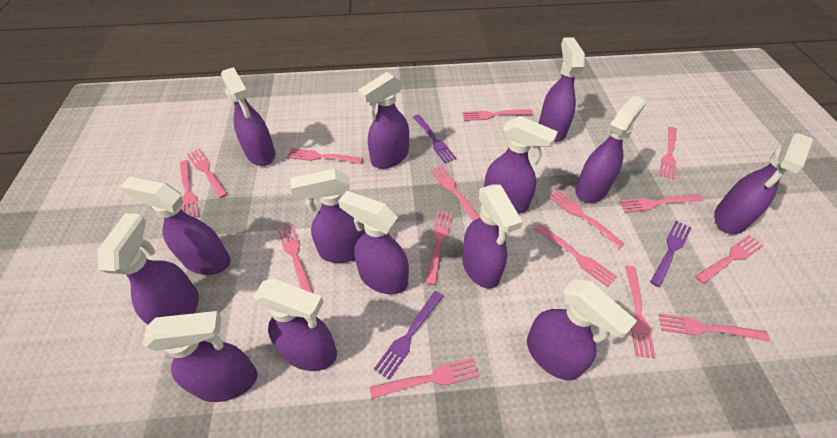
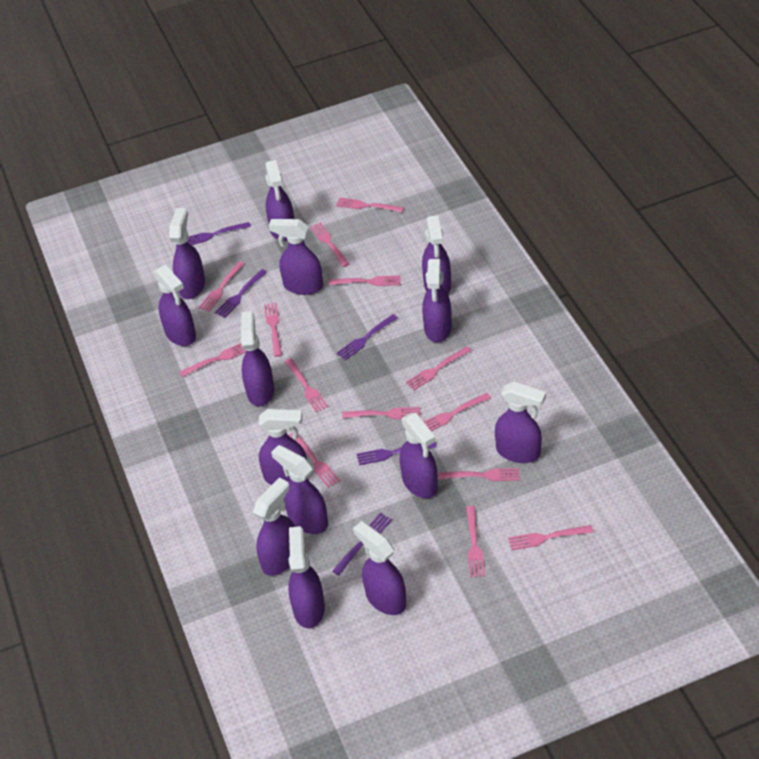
pink fork: 15 -> 14
purple fork: 3 -> 5

